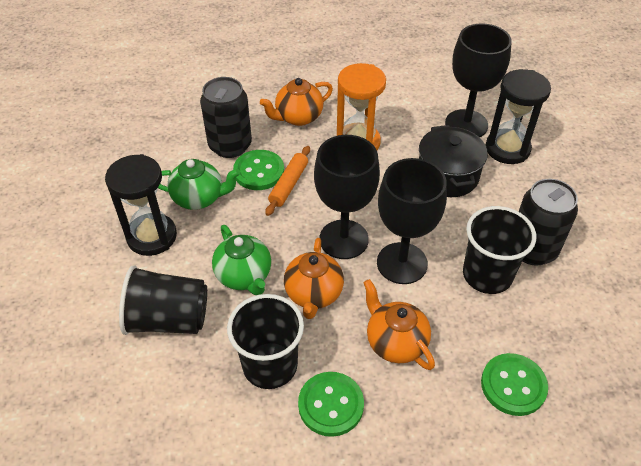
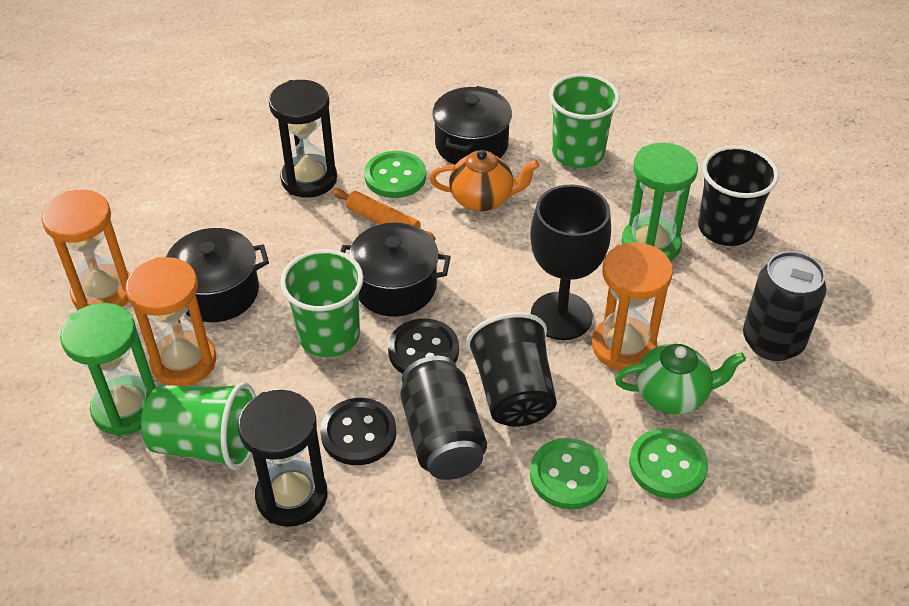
black button: 0 -> 2
black cup: 3 -> 2
black goblet: 3 -> 1
black pot: 1 -> 3
green cup: 0 -> 3
green hourglass: 0 -> 2
green teapot: 2 -> 1
orange hourglass: 1 -> 3
orange teapot: 3 -> 1

